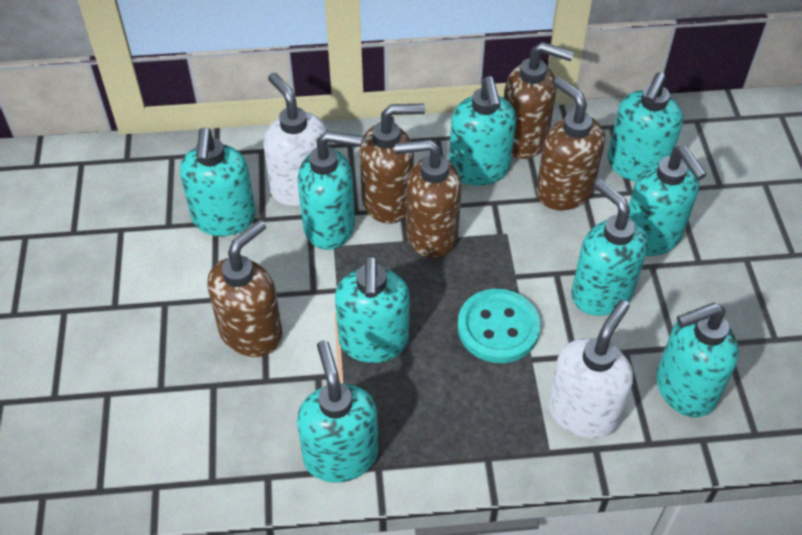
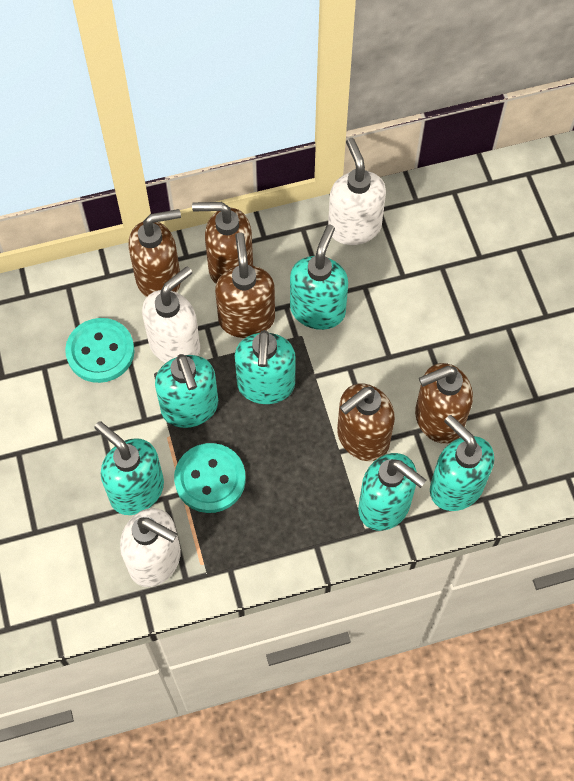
turquoise button: 1 -> 2
turquoise soap dispenser: 9 -> 6
white soap dispenser: 2 -> 3

